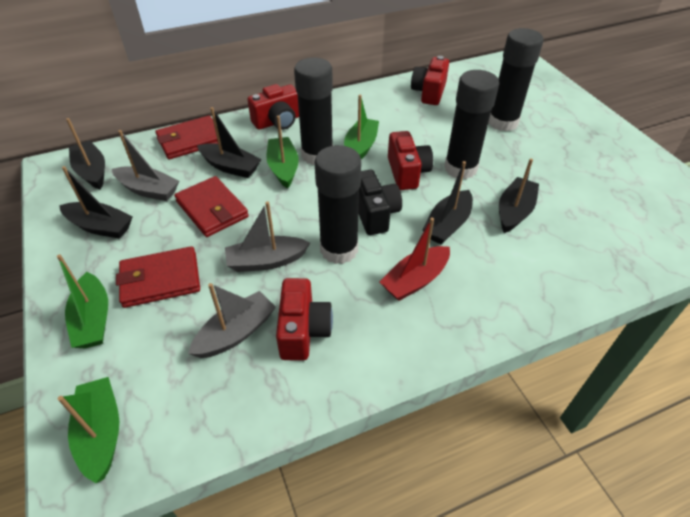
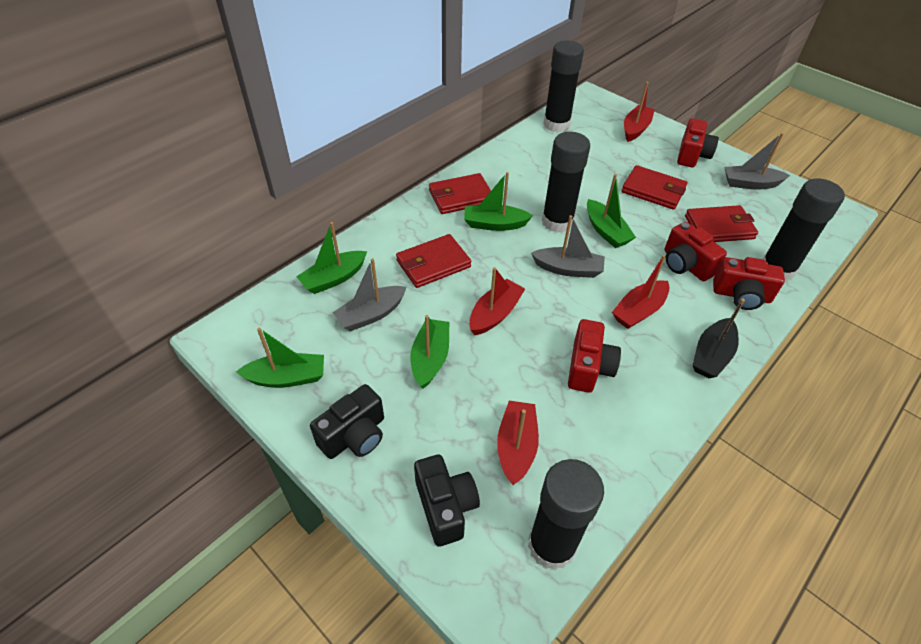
black boat: 5 -> 1
black camera: 1 -> 2
green boat: 4 -> 5
red boat: 1 -> 4
red wallet: 3 -> 4

